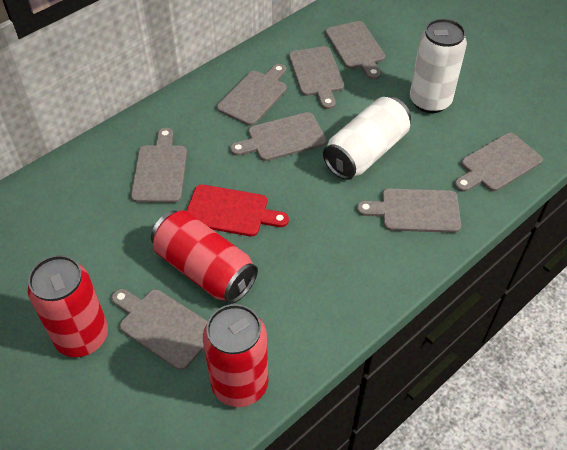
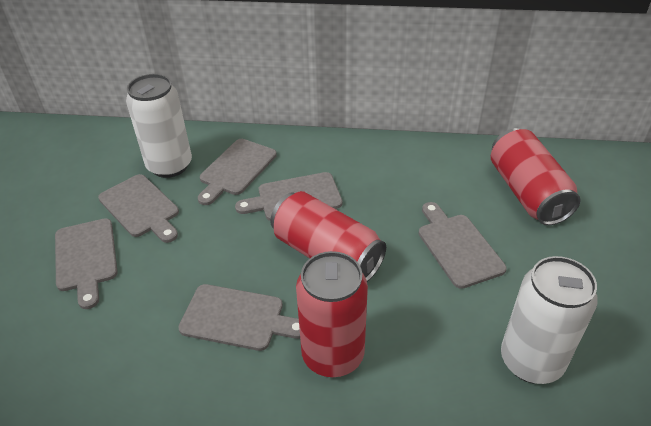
grey cutting board: 8 -> 6
red cutting board: 1 -> 0

